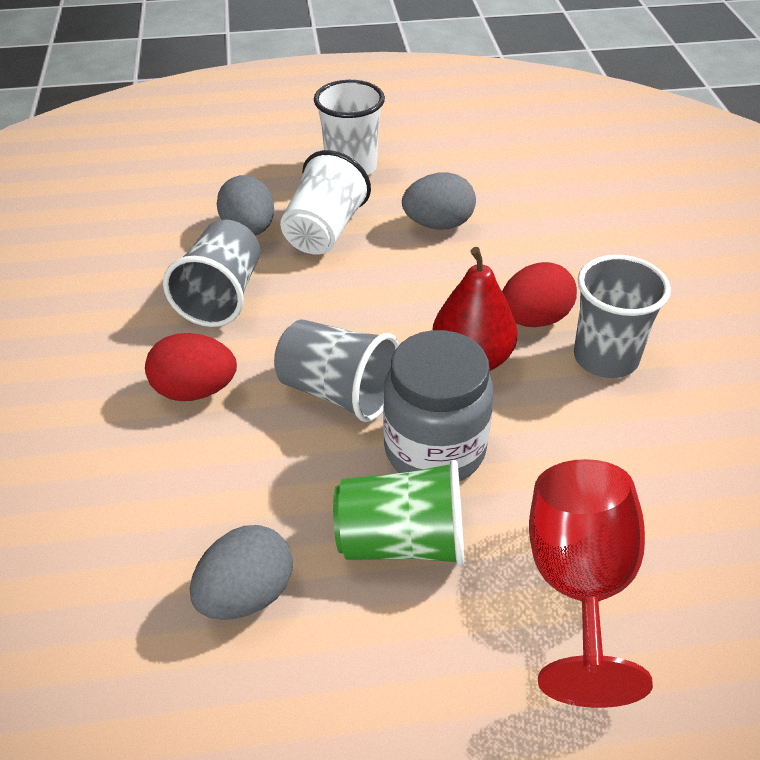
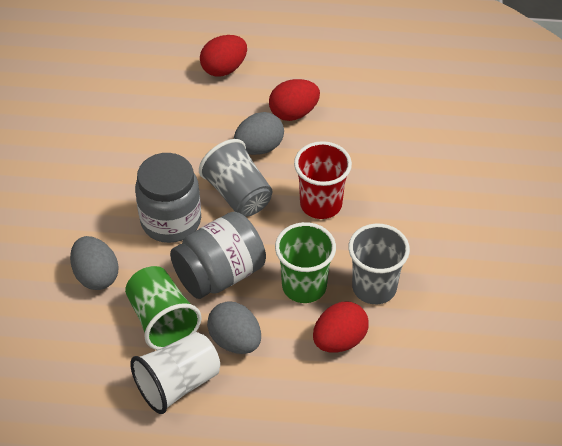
green cup: 1 -> 2
grey cup: 3 -> 2
grey jar: 1 -> 2
red cup: 0 -> 1
red egg: 2 -> 3
red goblet: 1 -> 0
red pear: 1 -> 0
white cup: 2 -> 1

